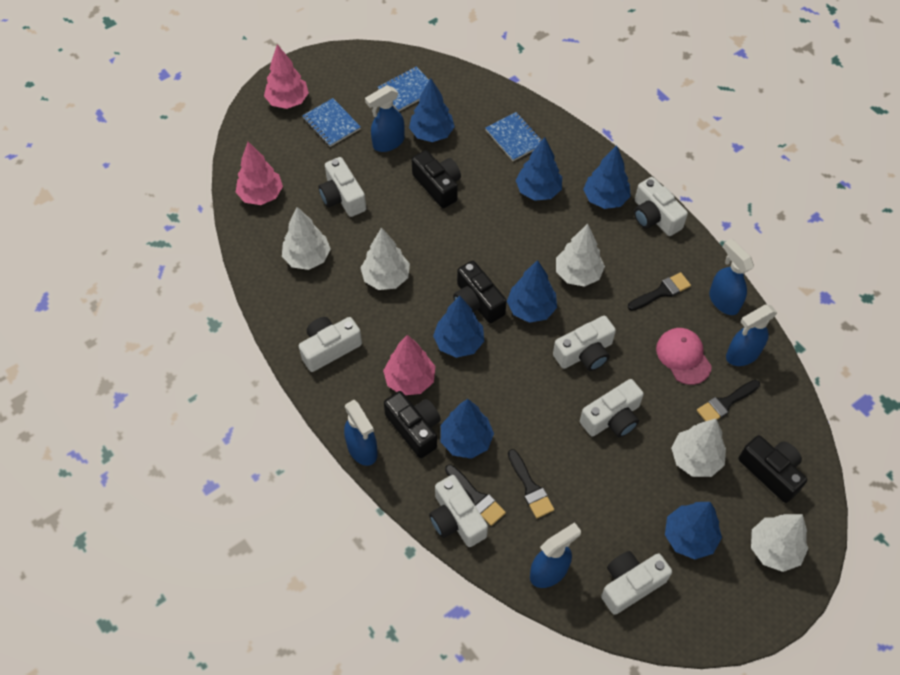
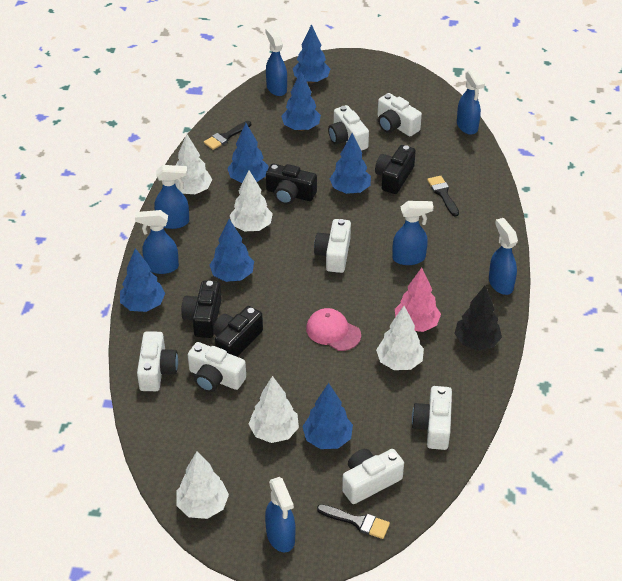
black brush: 4 -> 3
black tree: 0 -> 1
blue notebook: 3 -> 0
blue spray bottle: 5 -> 7
pink tree: 3 -> 1

